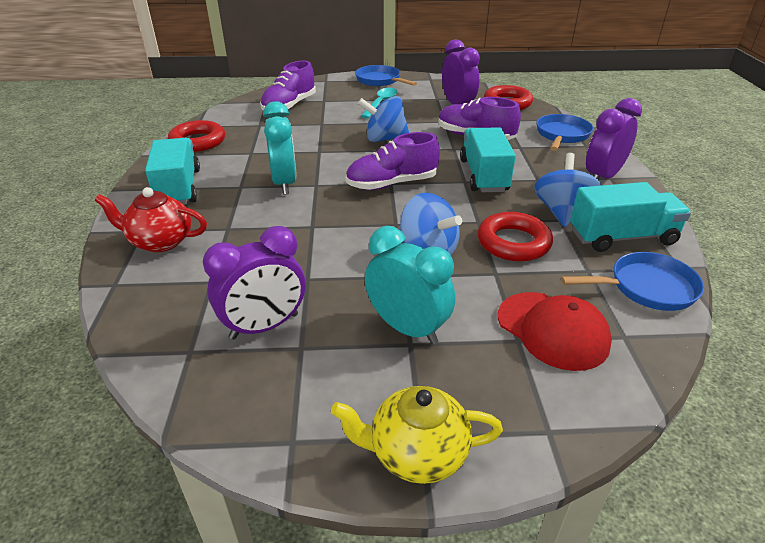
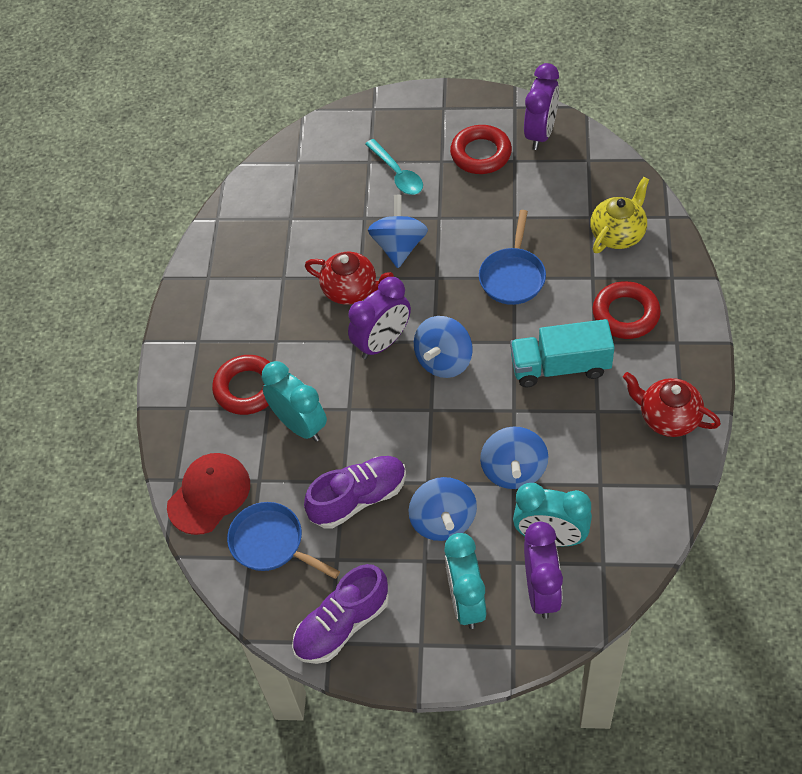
blue pan: 3 -> 2
blue spinning top: 3 -> 4
purple shoe: 3 -> 2
red teapot: 1 -> 2
turquoise clock: 2 -> 3
turquoise truck: 3 -> 1

